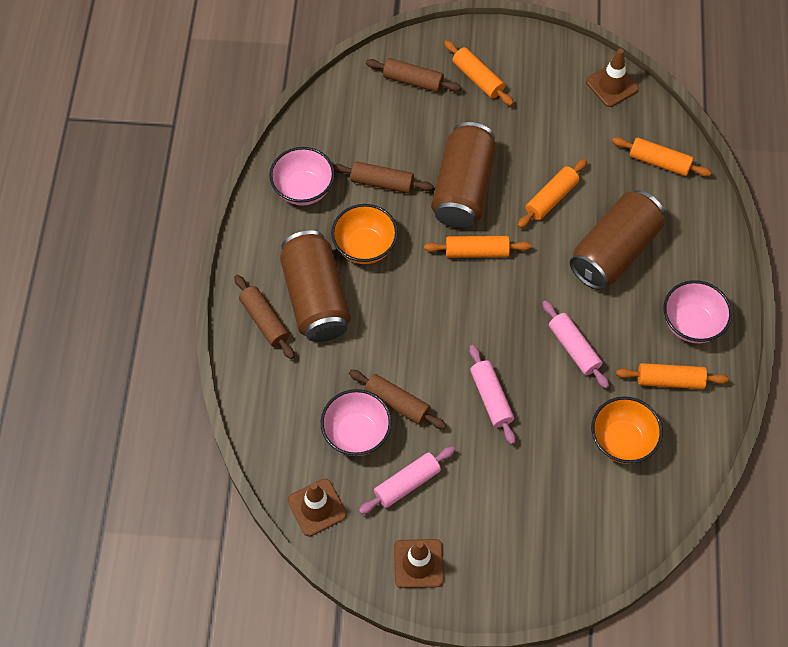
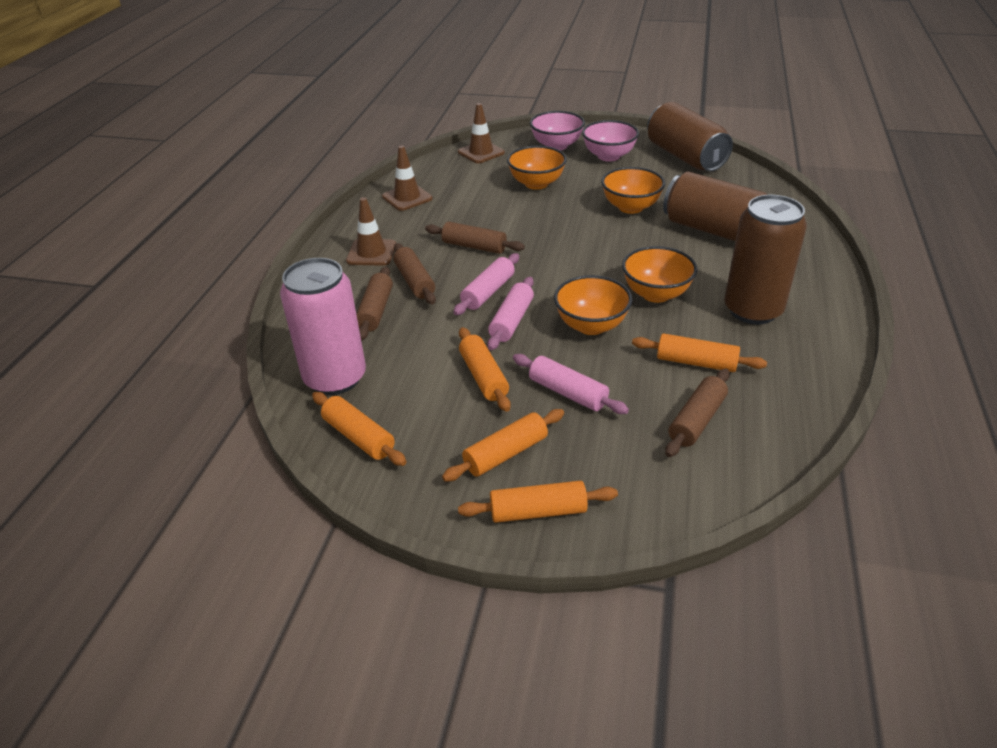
orange bowl: 2 -> 4
pink bowl: 3 -> 2
pink can: 0 -> 1

